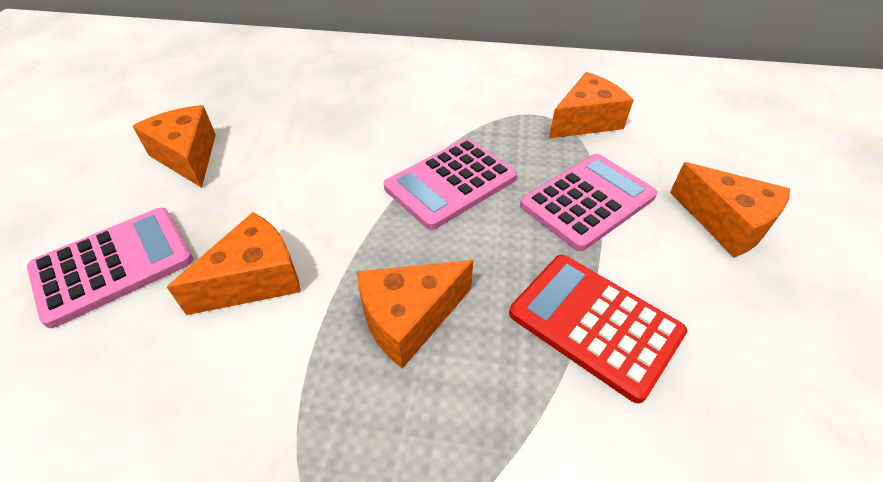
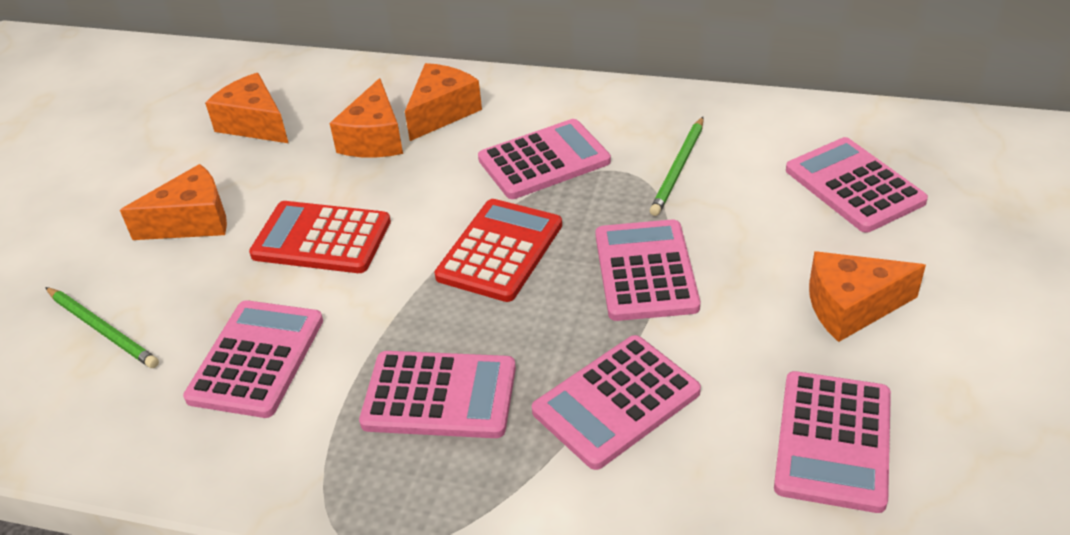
green pencil: 0 -> 2
pink calculator: 3 -> 7
red calculator: 1 -> 2

